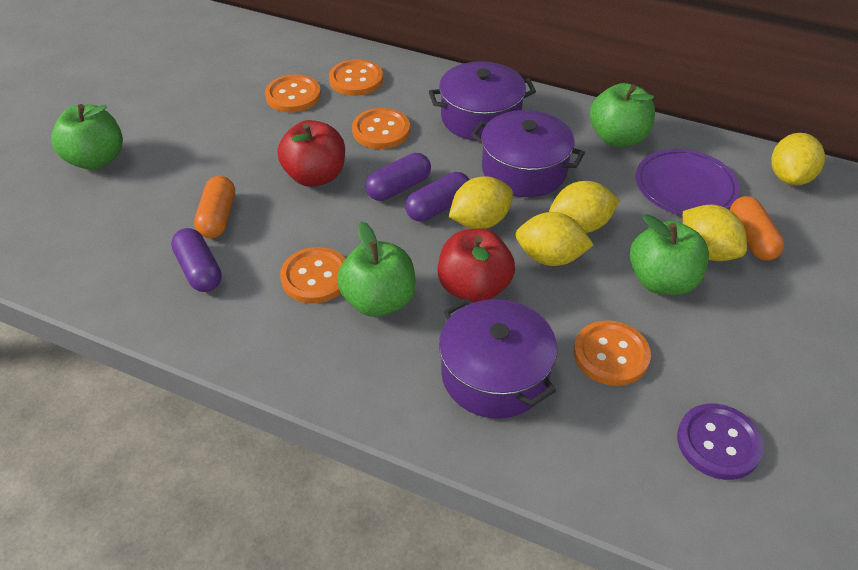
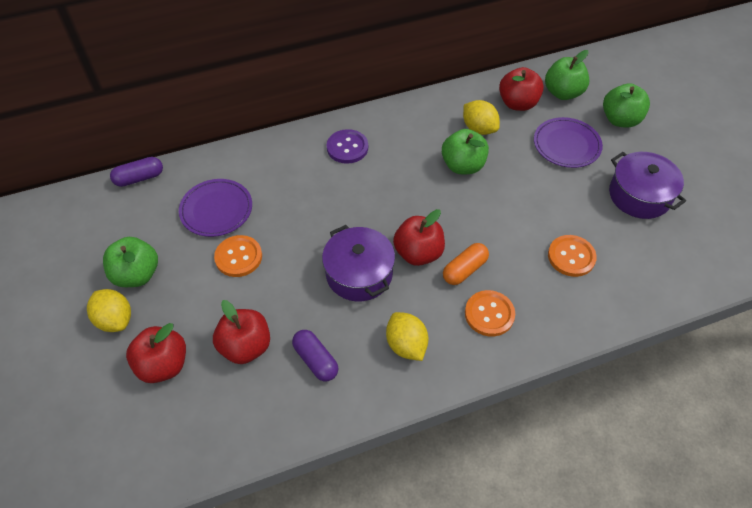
orange button: 5 -> 3
orange capsule: 2 -> 1
purple capsule: 3 -> 2
purple plate: 1 -> 2
purple pot: 3 -> 2
red apple: 2 -> 4
yellow lemon: 5 -> 3

